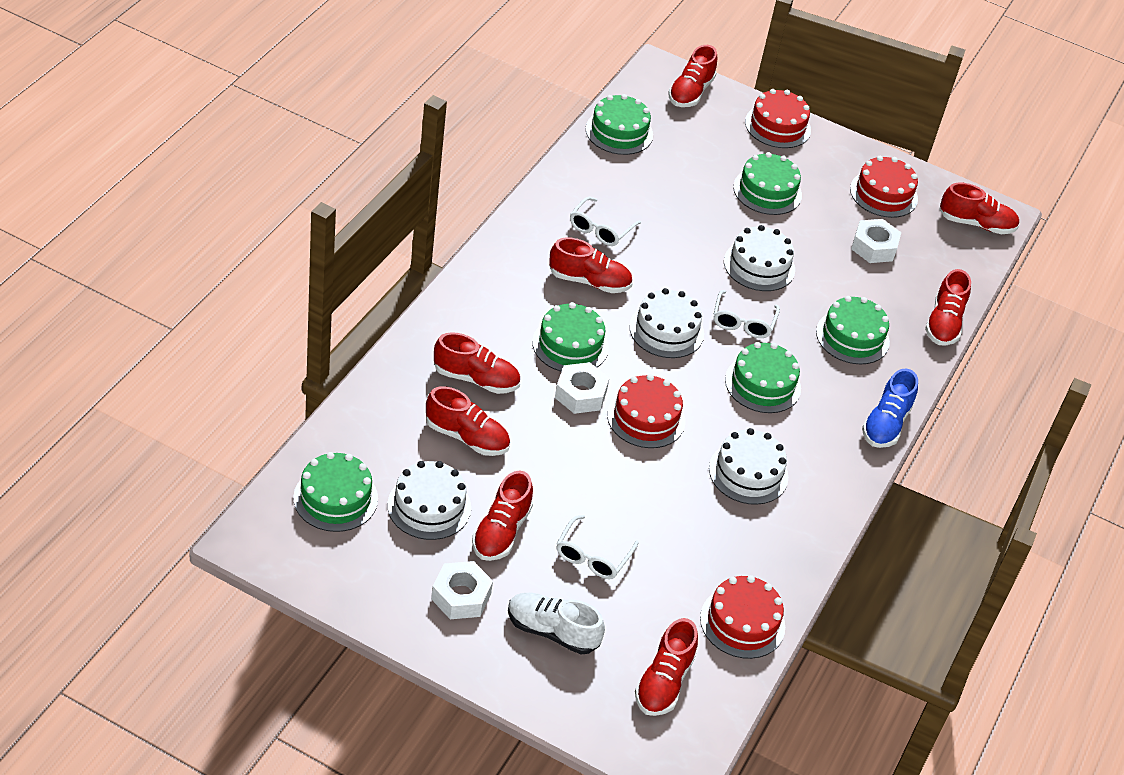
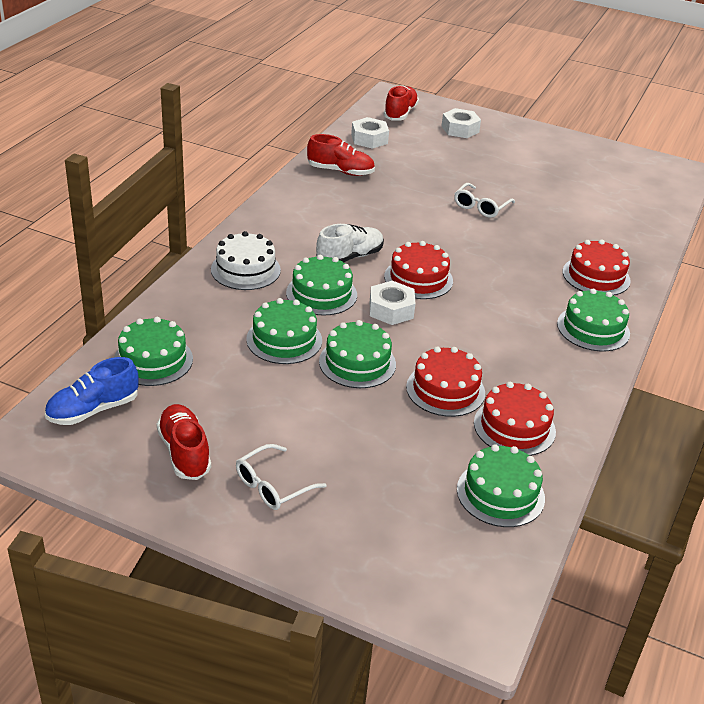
red shoe: 8 -> 3
white cake: 4 -> 1
white glasses: 3 -> 2

